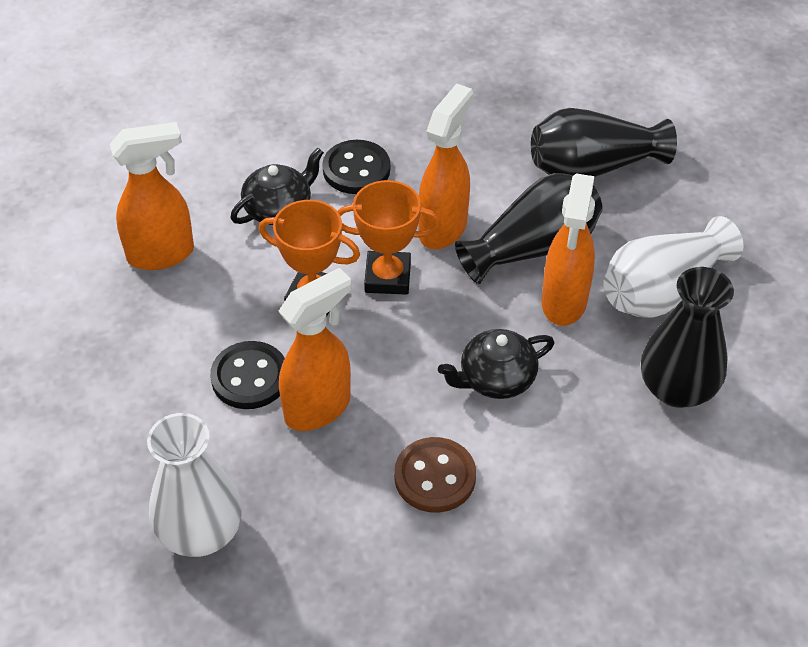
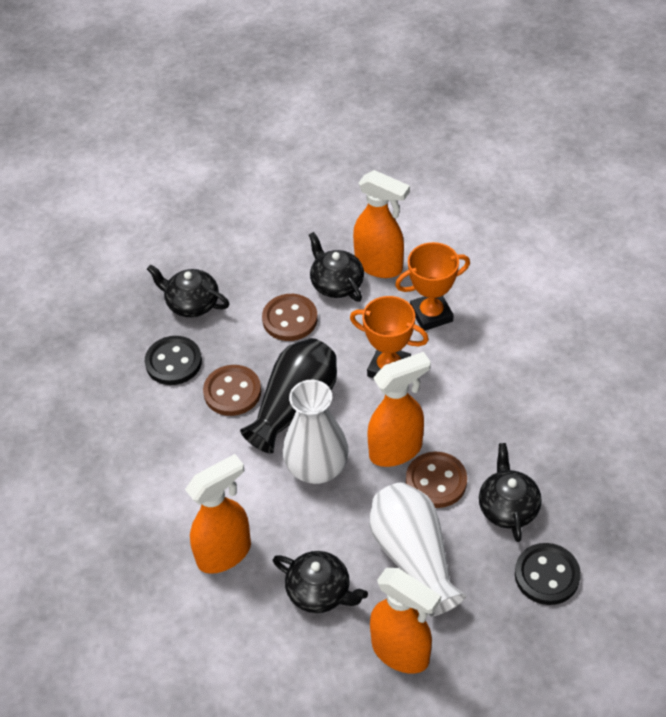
black teapot: 2 -> 4
black vase: 3 -> 1
brown button: 1 -> 3

